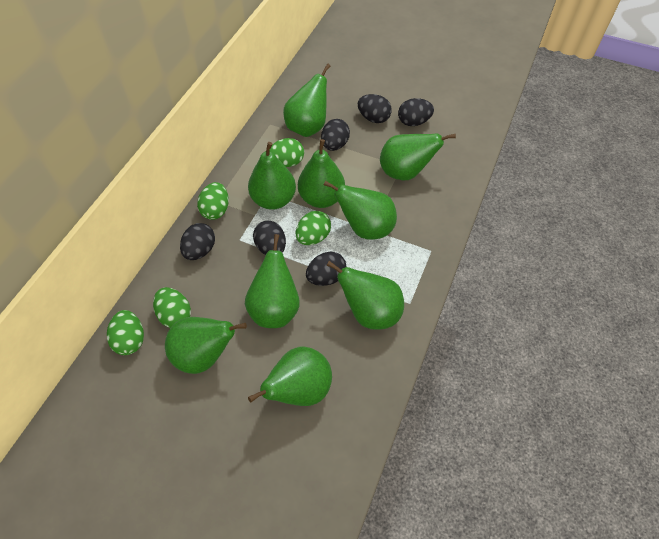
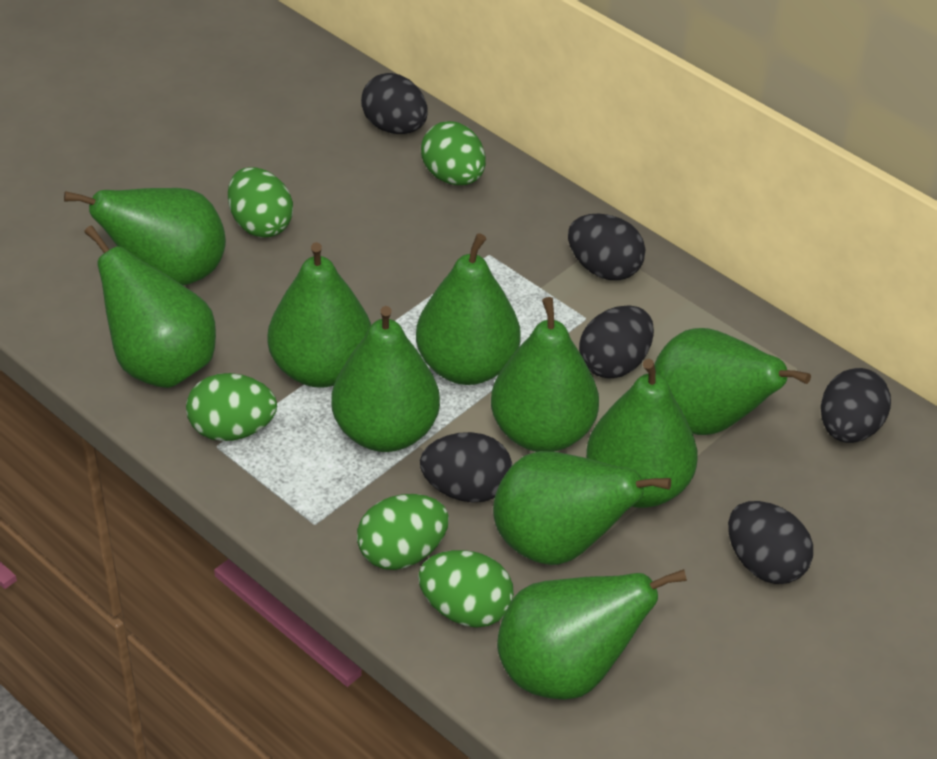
green pear: 9 -> 10

